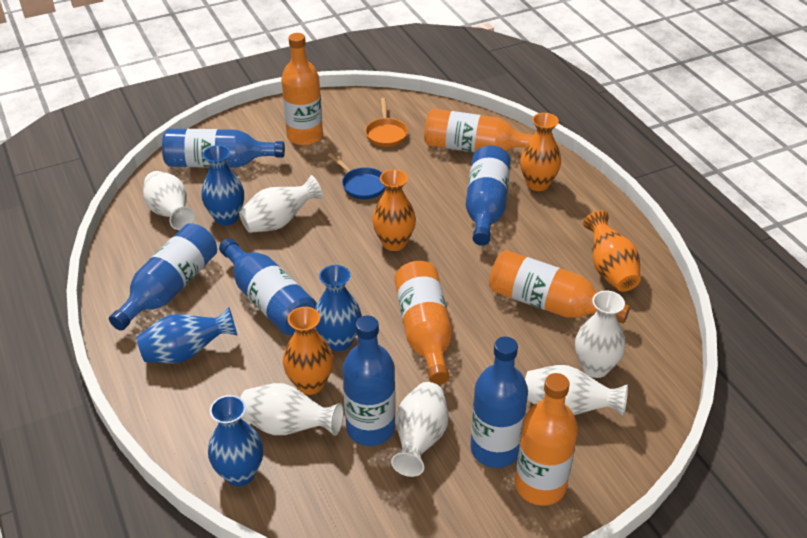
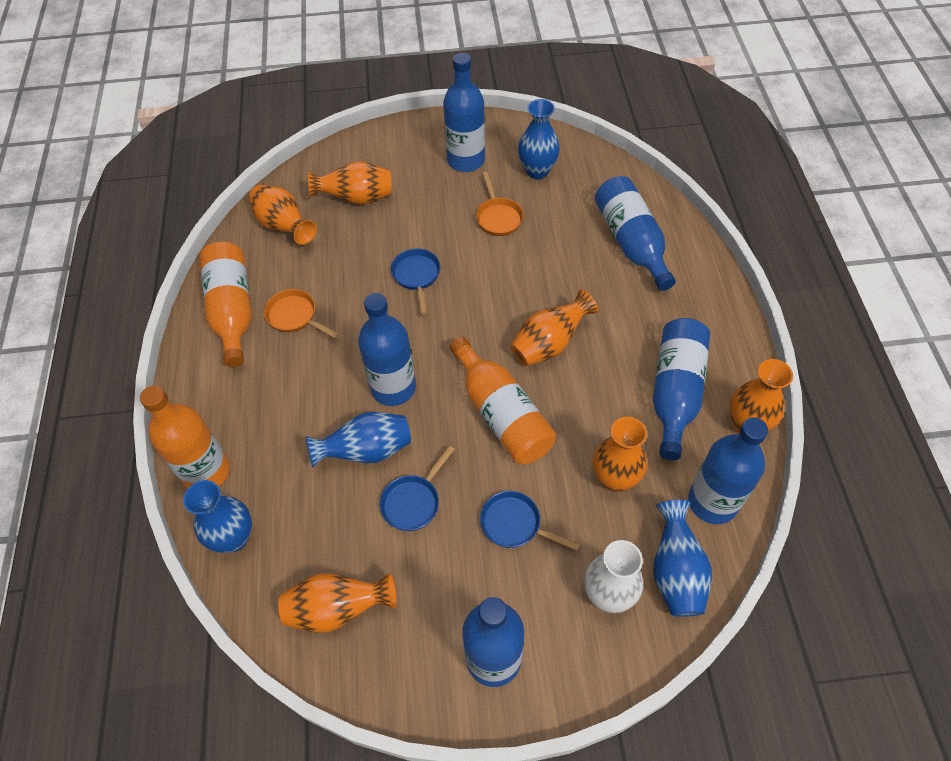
blue pan: 1 -> 3
orange bottle: 5 -> 3
orange pan: 1 -> 2
orange vase: 4 -> 6
white vase: 6 -> 1

